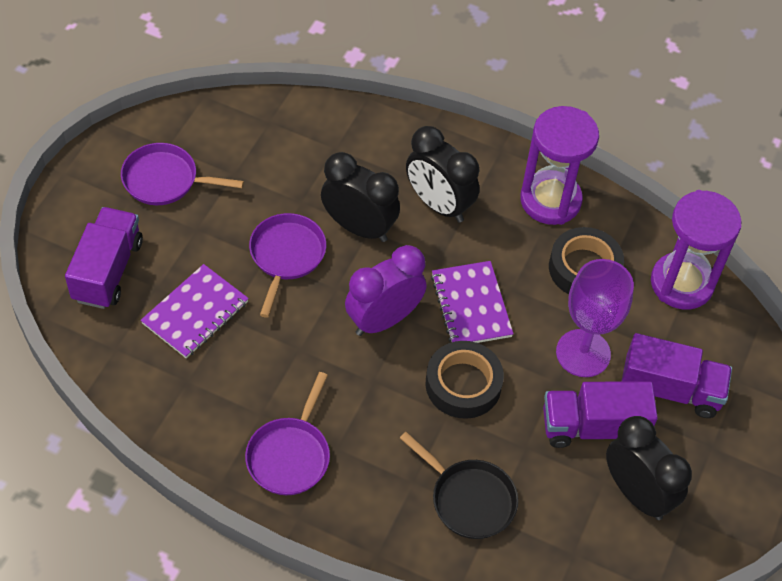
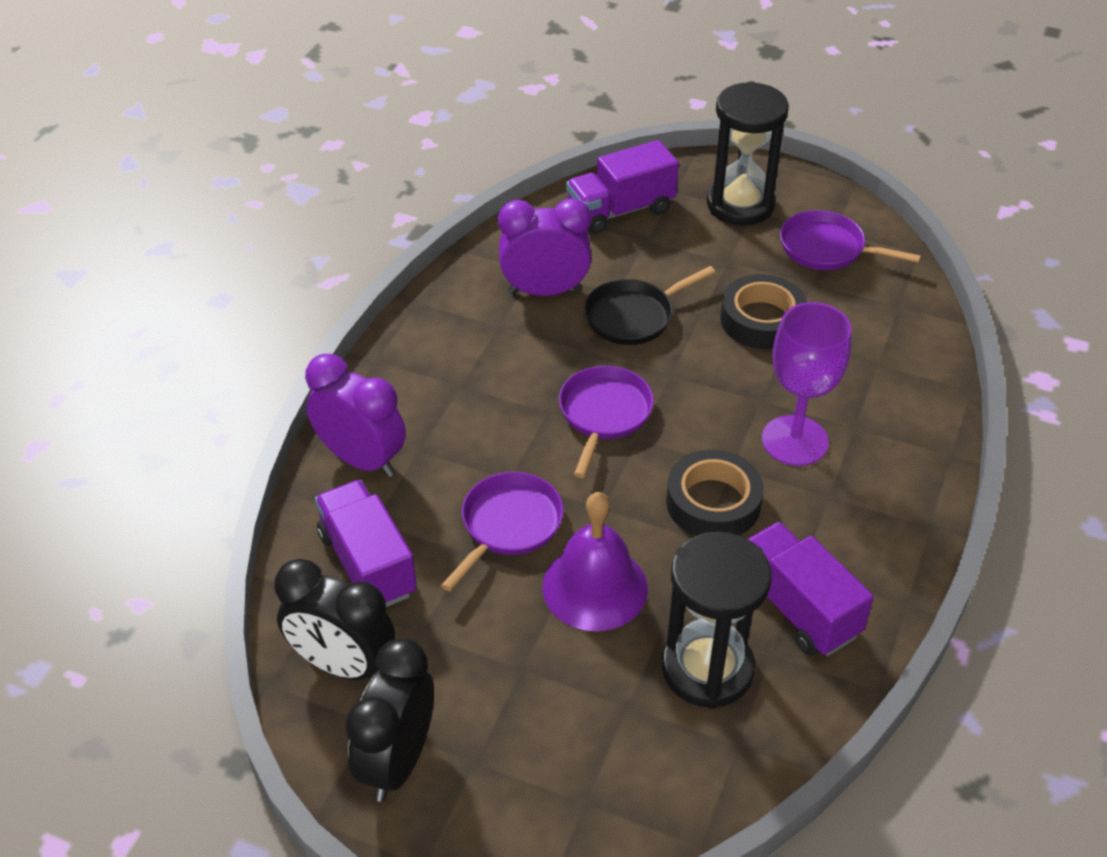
black clock: 3 -> 2
black hourglass: 0 -> 2
purple bell: 0 -> 1
purple clock: 1 -> 2
purple hourglass: 2 -> 0
purple notebook: 2 -> 0

